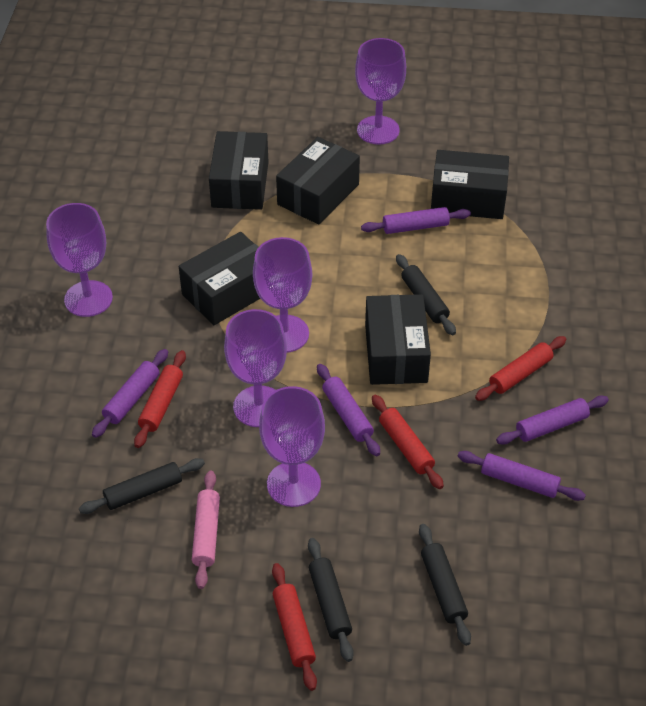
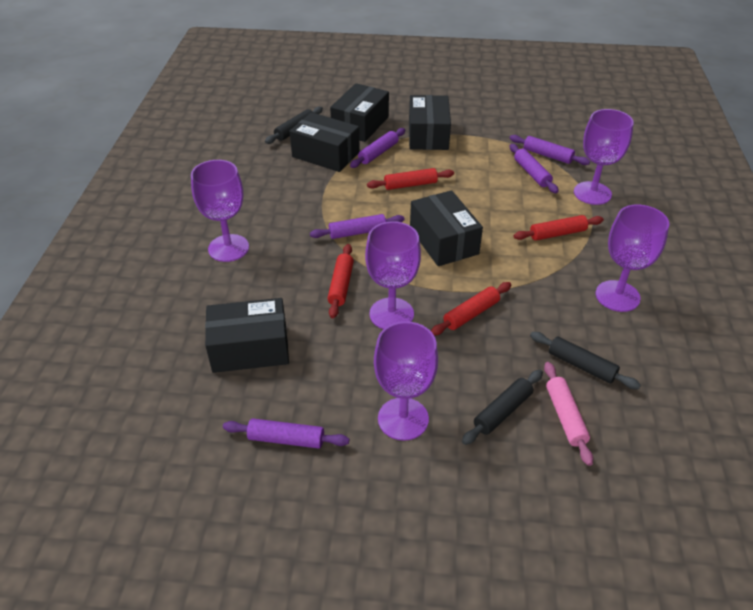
black rolling pin: 4 -> 3

